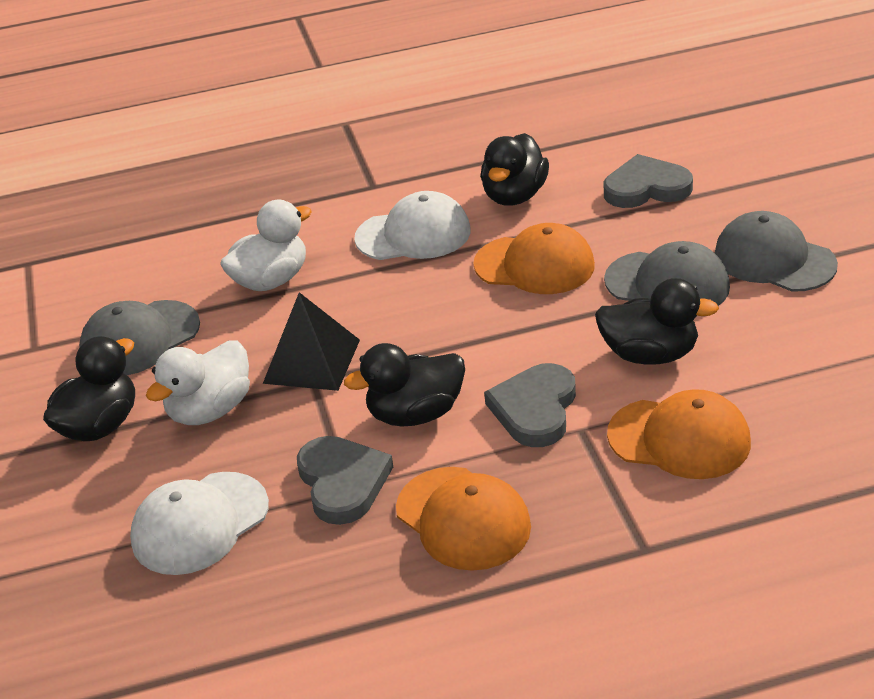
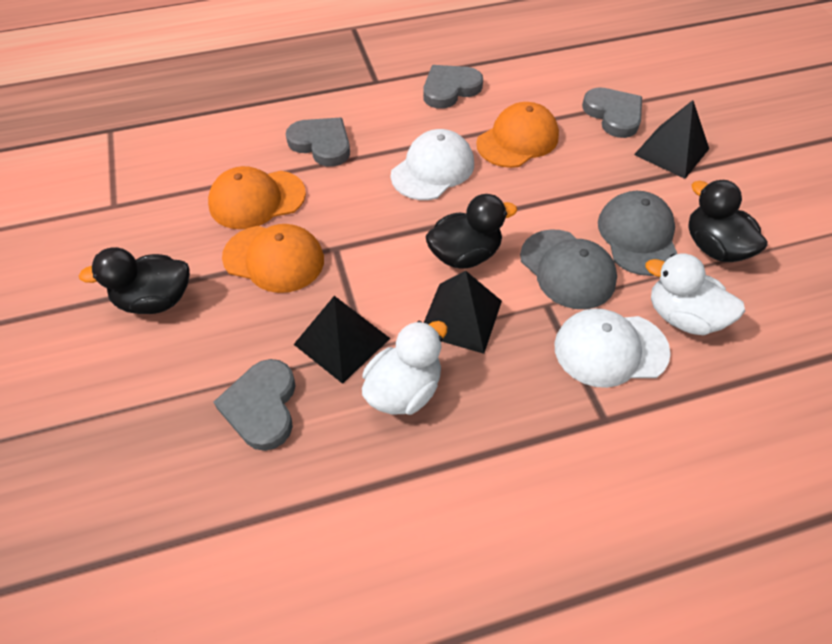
black duck: 4 -> 3
black pyramid: 1 -> 3
grey cap: 3 -> 2
grey heart: 3 -> 4

